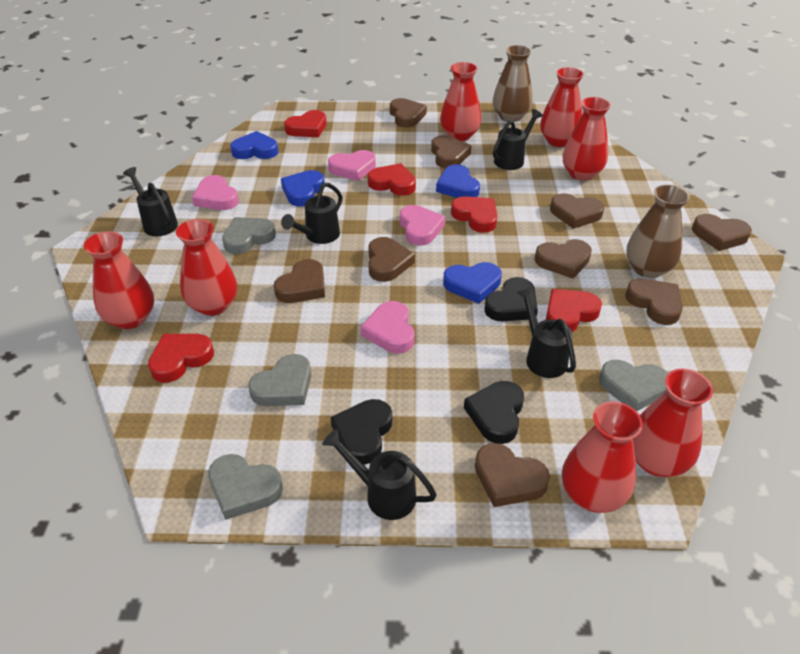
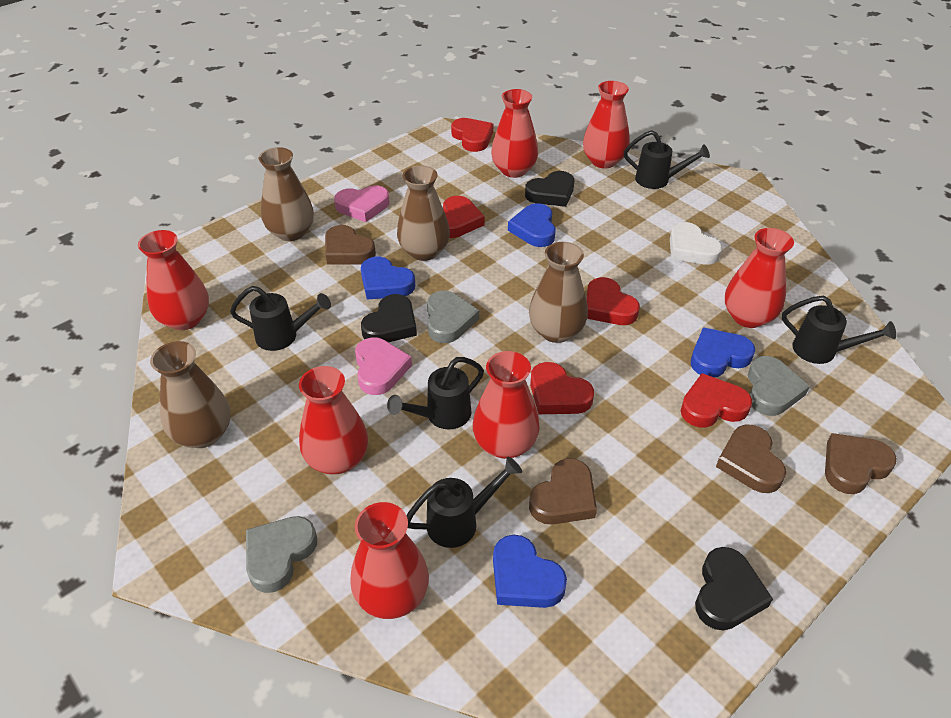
brown heart: 9 -> 4
brown vase: 2 -> 4
grey heart: 4 -> 3
pink heart: 4 -> 2
white heart: 0 -> 1

